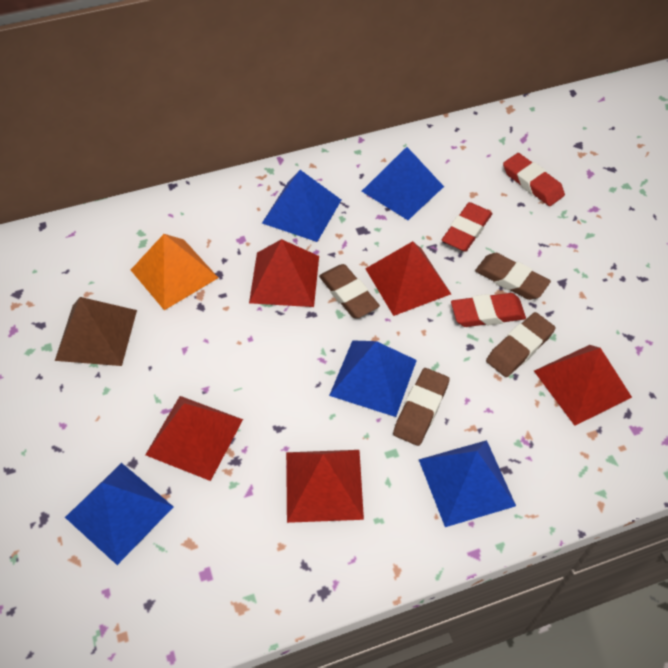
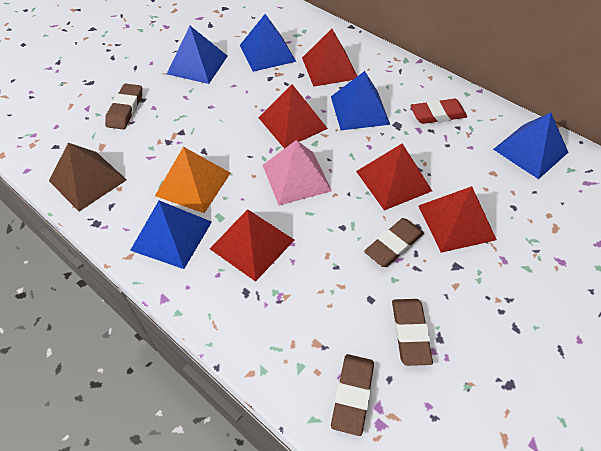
pink pyramid: 0 -> 1
red eraser: 3 -> 1

